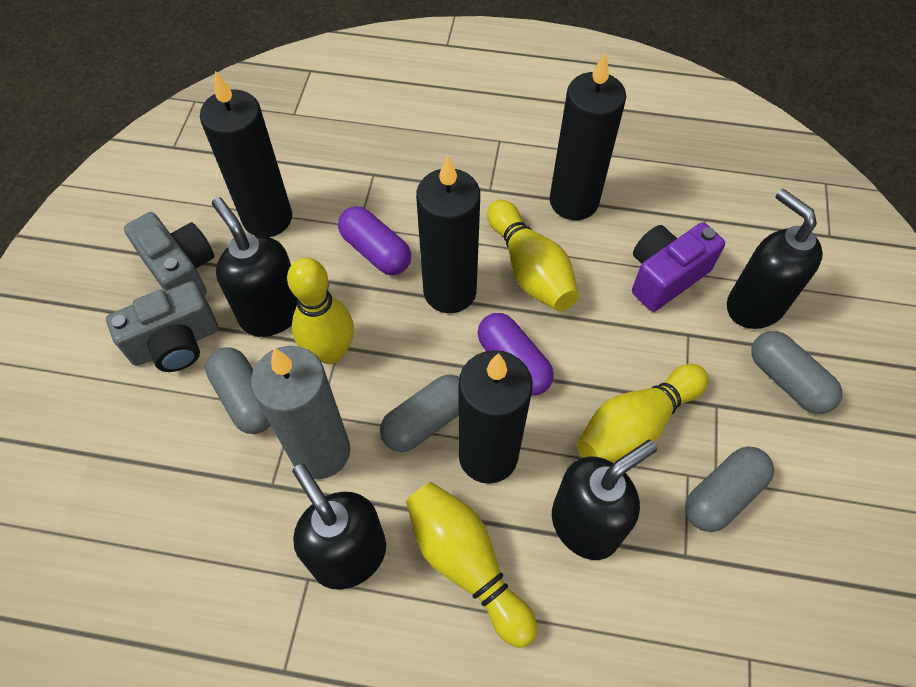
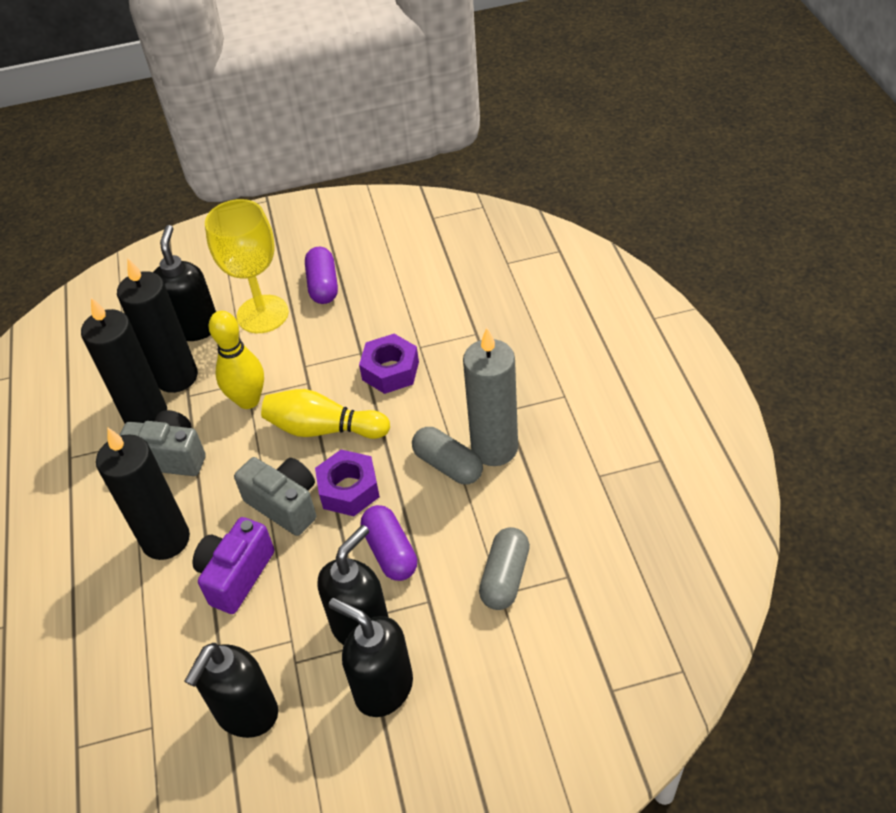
black candle: 4 -> 3
grey capsule: 4 -> 2
purple nut: 0 -> 2
yellow bowling pin: 4 -> 2
yellow goblet: 0 -> 1

